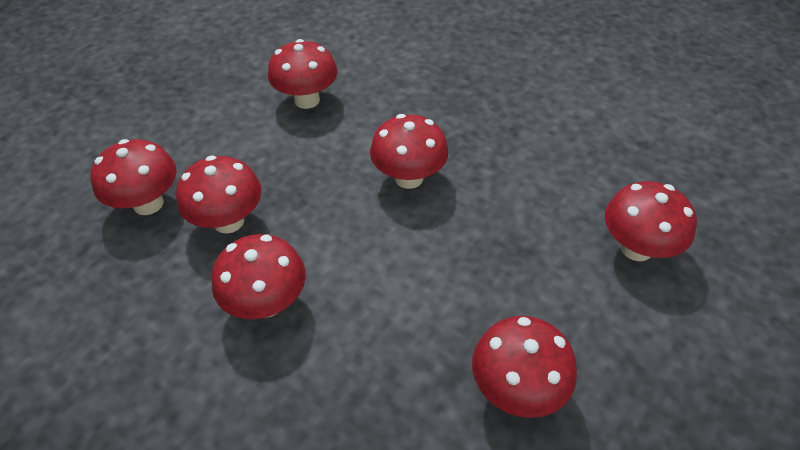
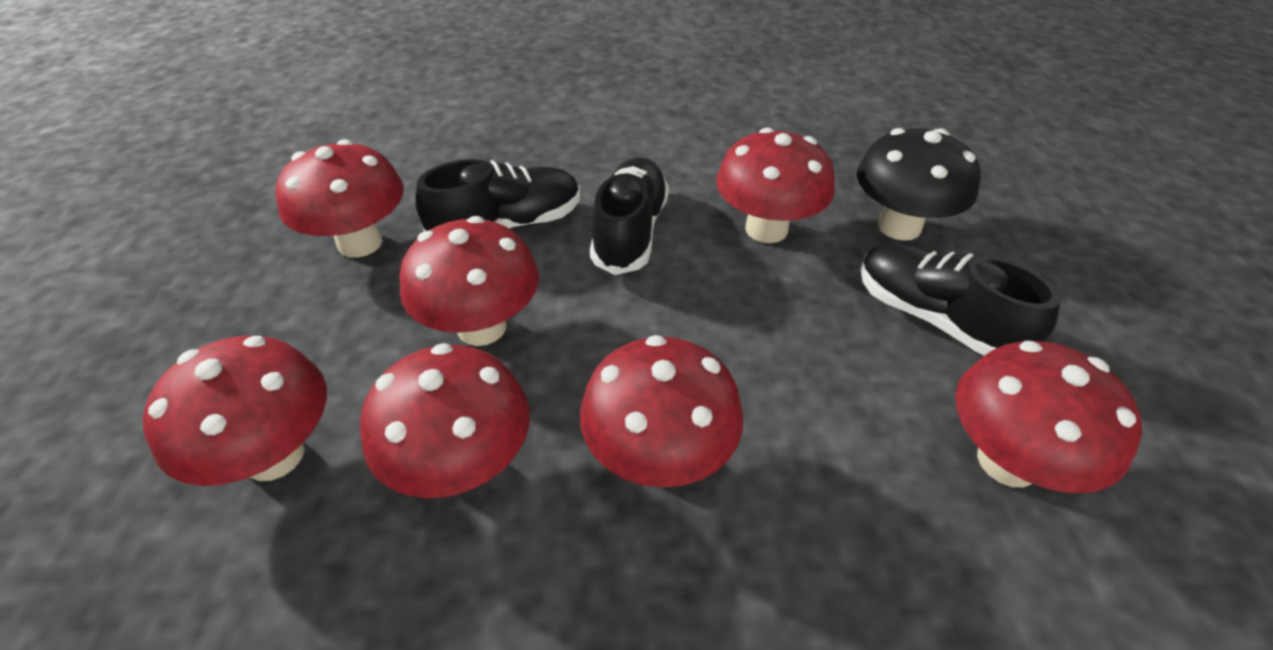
black mushroom: 0 -> 1
black shoe: 0 -> 3

